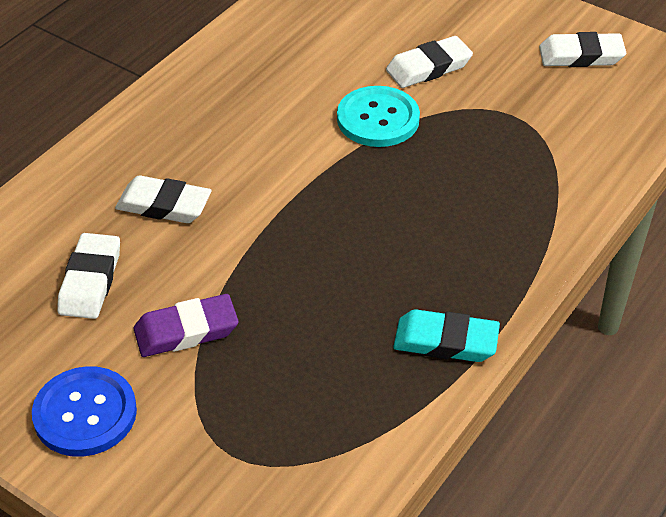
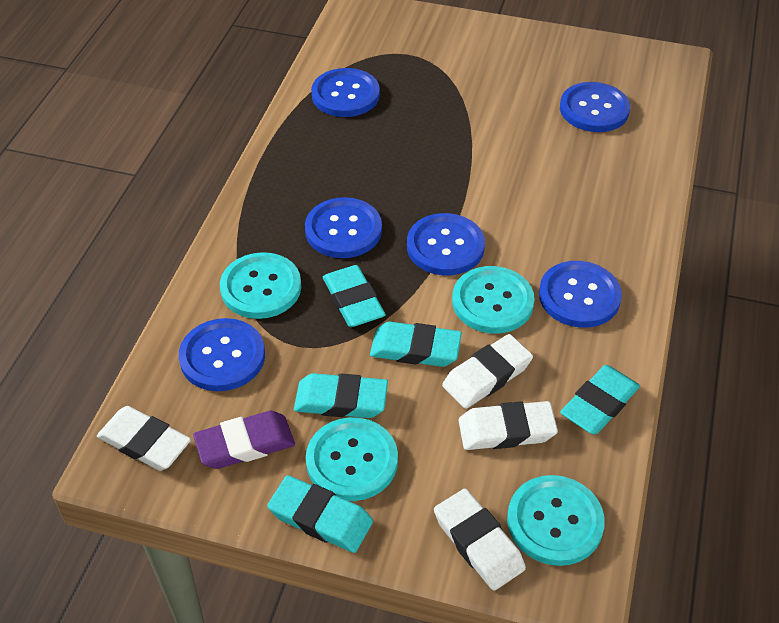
blue button: 1 -> 6
turquoise button: 1 -> 4
turquoise eraser: 1 -> 5

